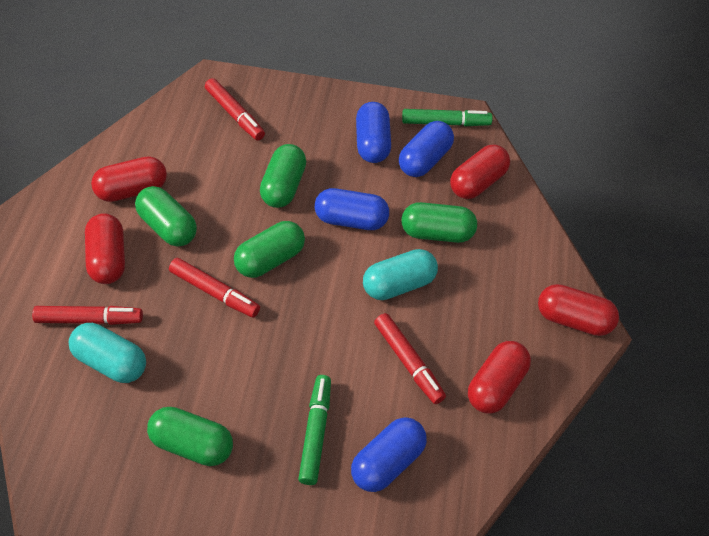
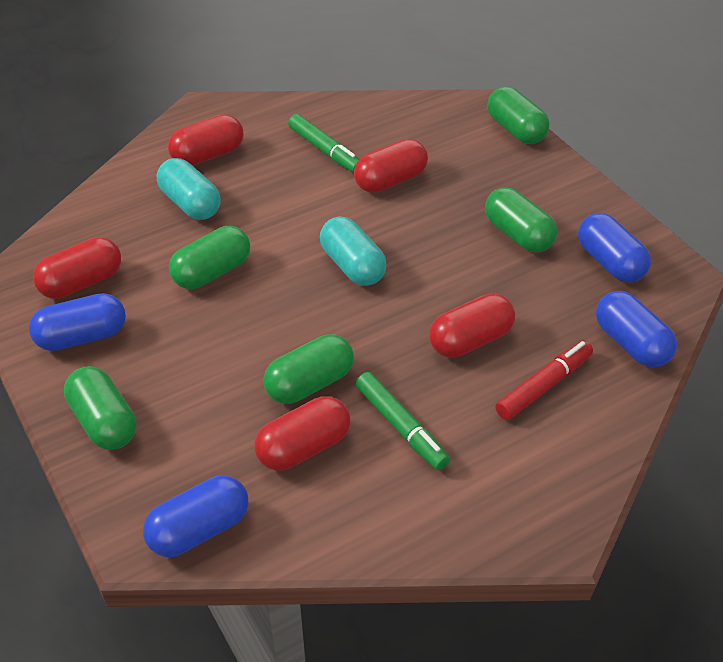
red marker: 4 -> 1

